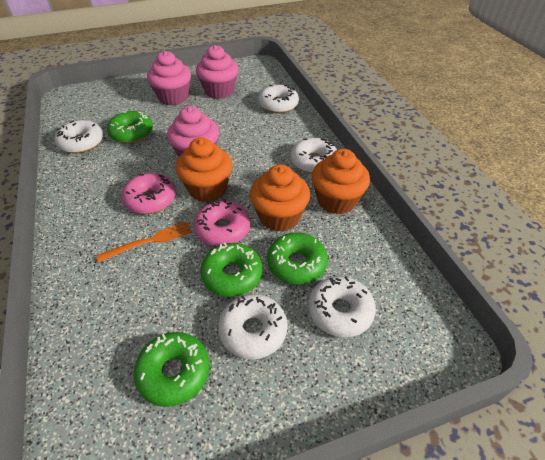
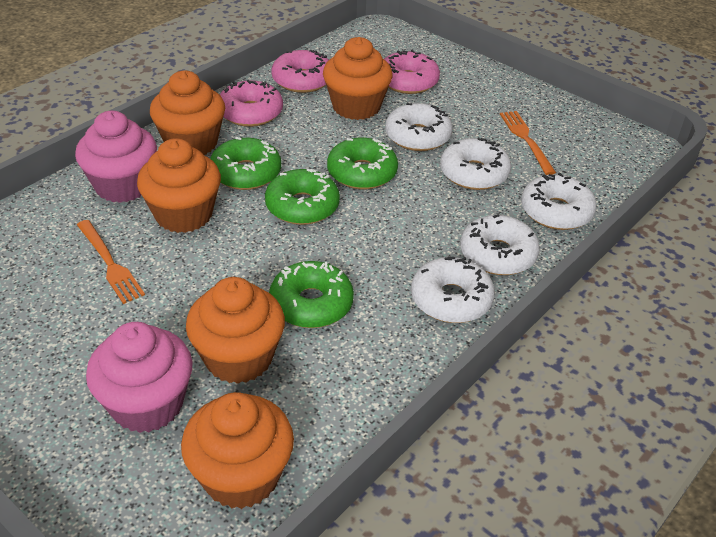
orange cupcake: 3 -> 5
orange fork: 1 -> 2
pink cupcake: 3 -> 2
pink donut: 2 -> 3

